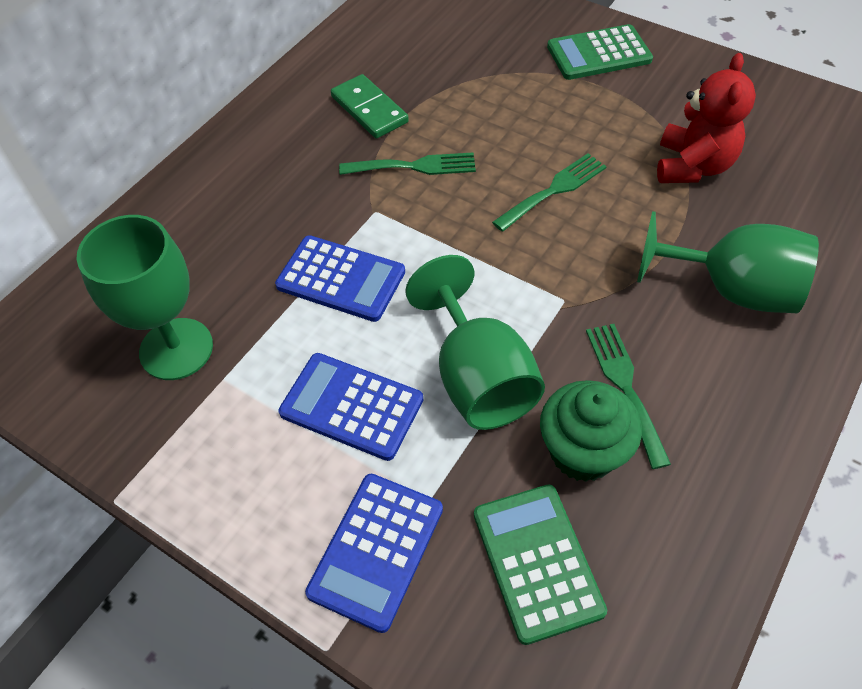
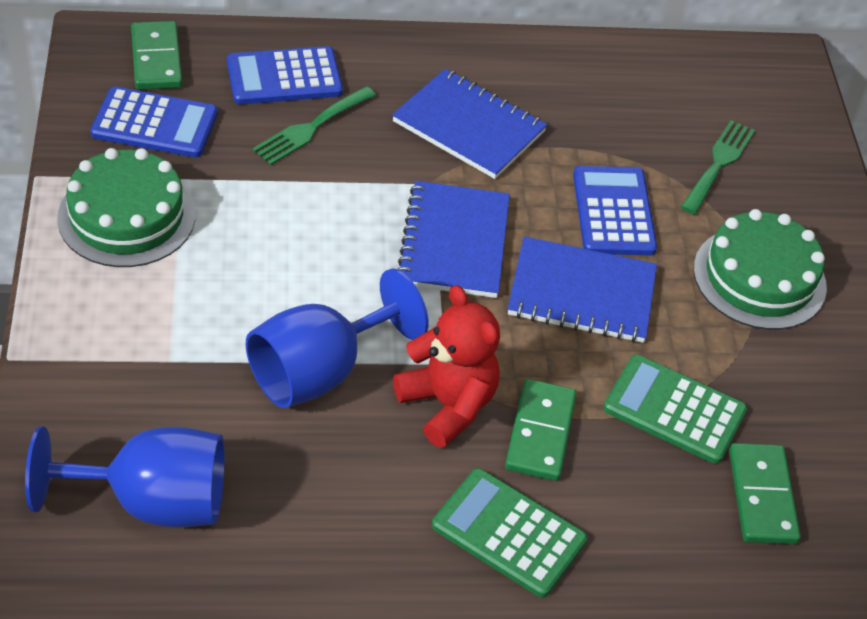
blue goblet: 0 -> 2
blue notebook: 0 -> 3
green cake: 0 -> 2
green cupcake: 1 -> 0
green domino: 1 -> 3
green fork: 3 -> 2
green goblet: 3 -> 0

